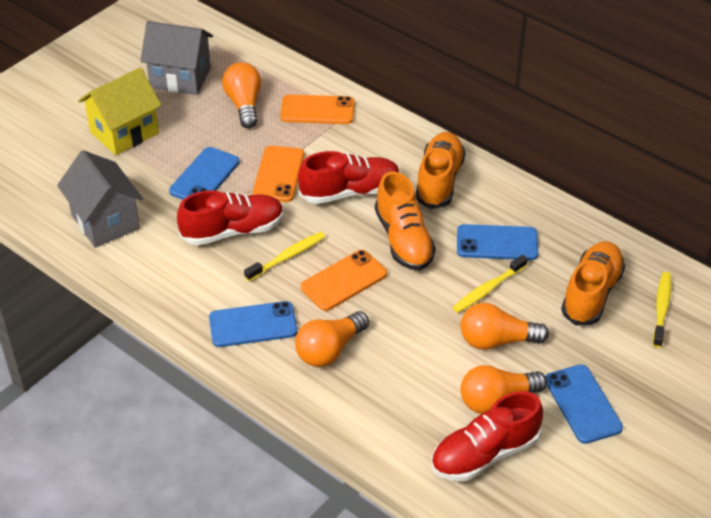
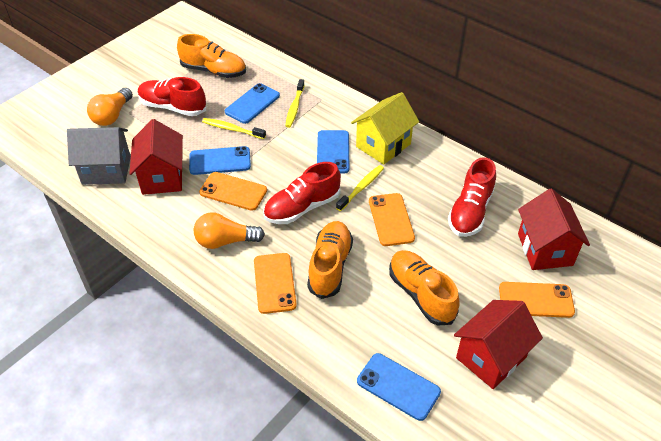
grey house: 2 -> 1
orange light bulb: 4 -> 2
orange phone: 3 -> 4
red house: 0 -> 3

